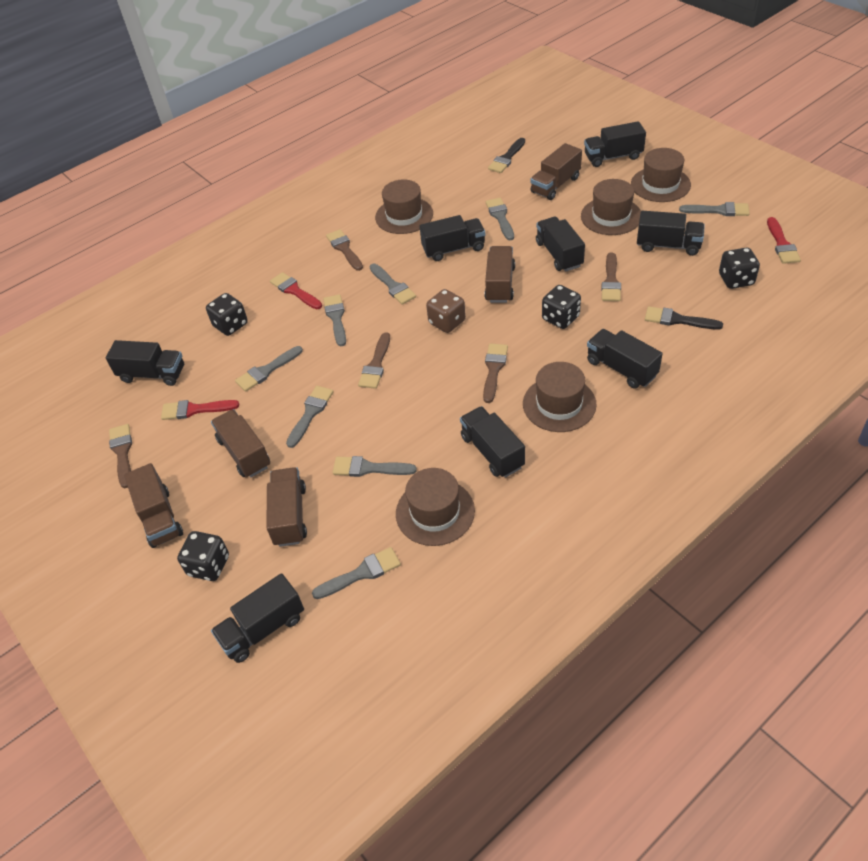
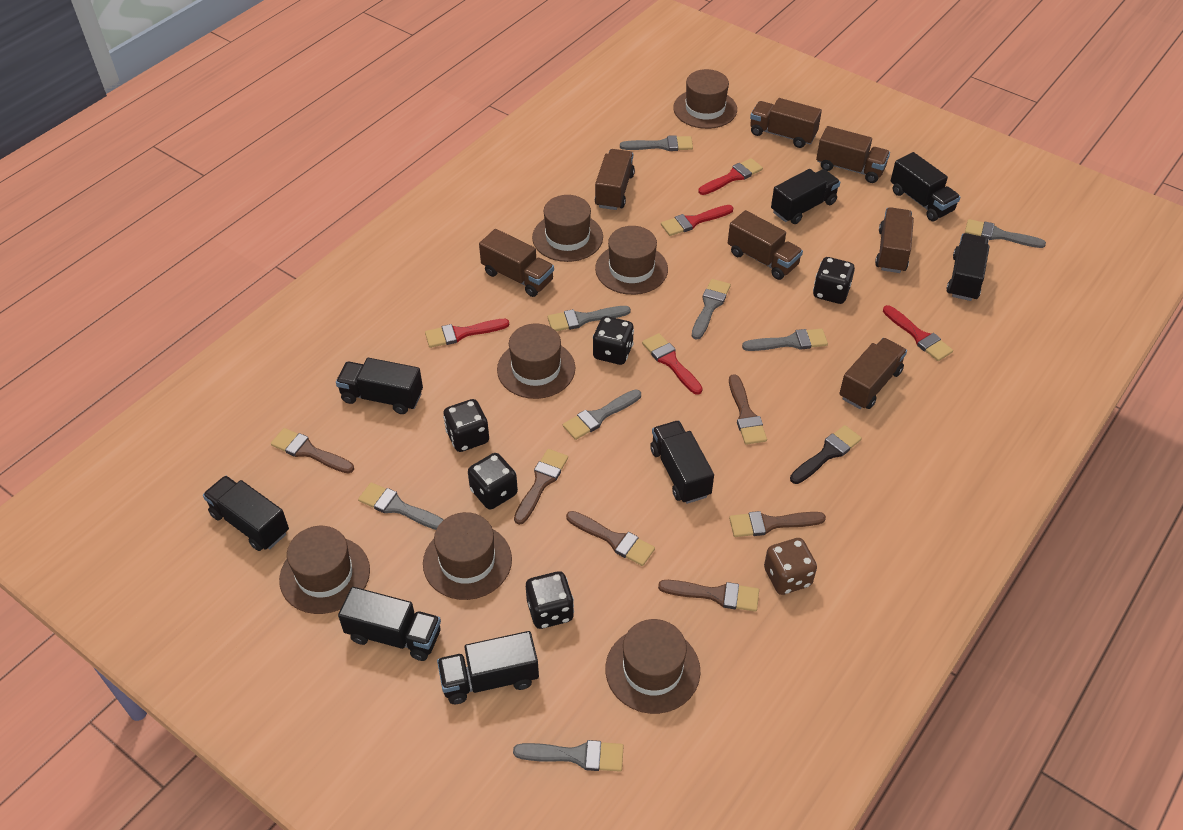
black brush: 2 -> 1
black dice: 4 -> 5
brown brush: 5 -> 6
brown hat: 5 -> 7
brown truck: 5 -> 7
red brush: 3 -> 5

